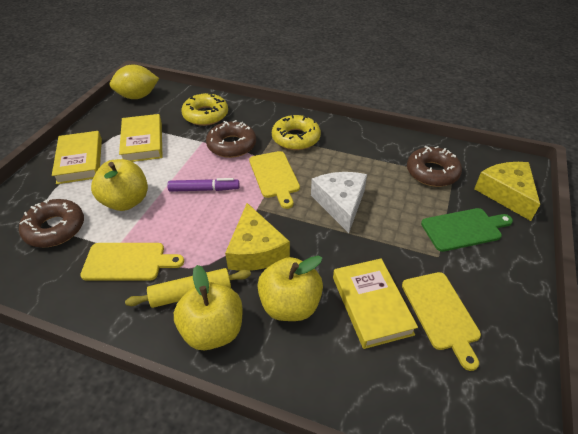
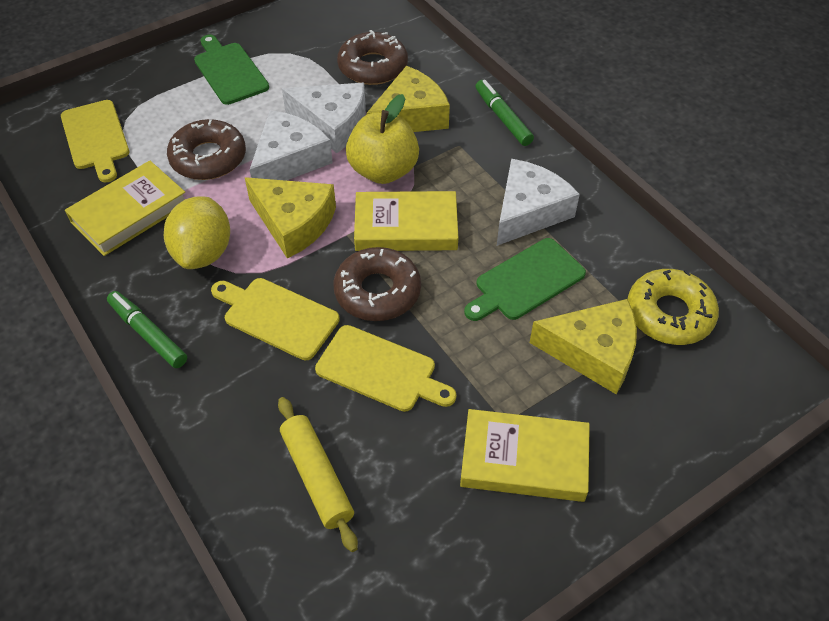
green cutting board: 1 -> 2
green marker: 0 -> 2
purple marker: 1 -> 0
white cheese: 1 -> 3
yellow apple: 3 -> 1
yellow cheese: 2 -> 3
yellow donut: 2 -> 1

